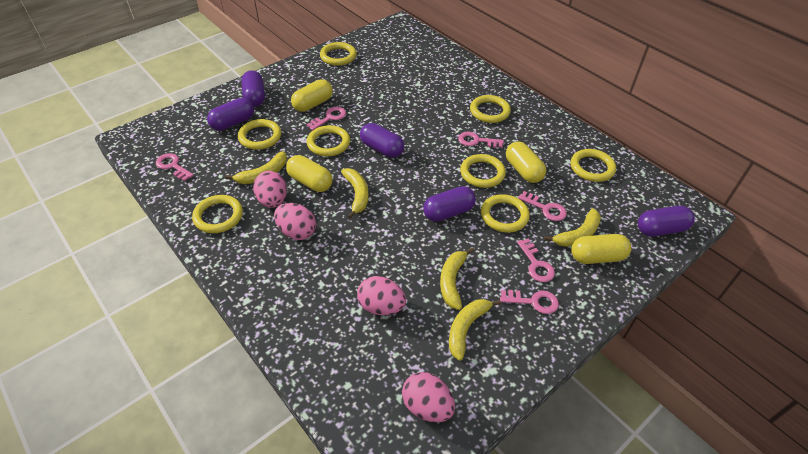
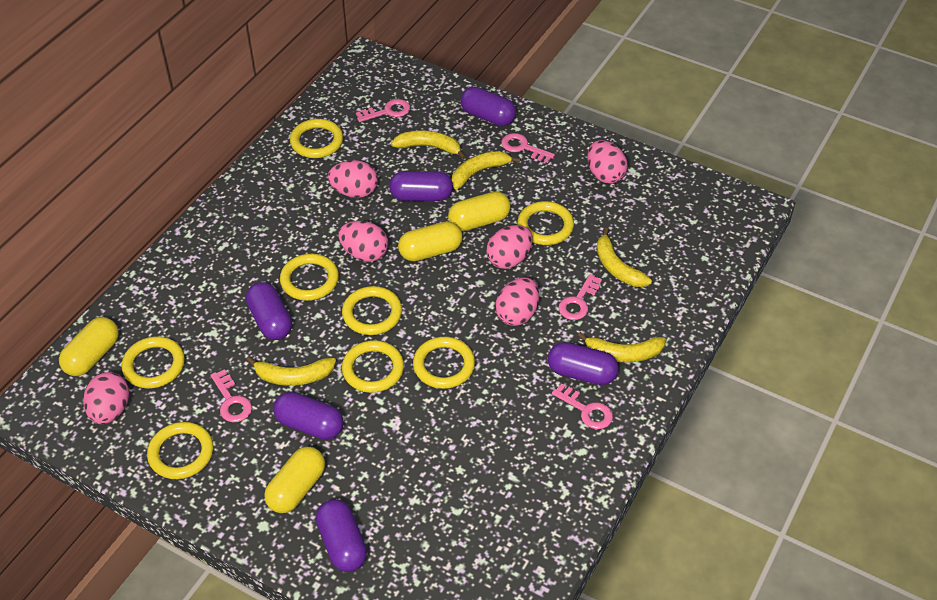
pink egg: 4 -> 6
pink key: 6 -> 5
purple capsule: 5 -> 6

